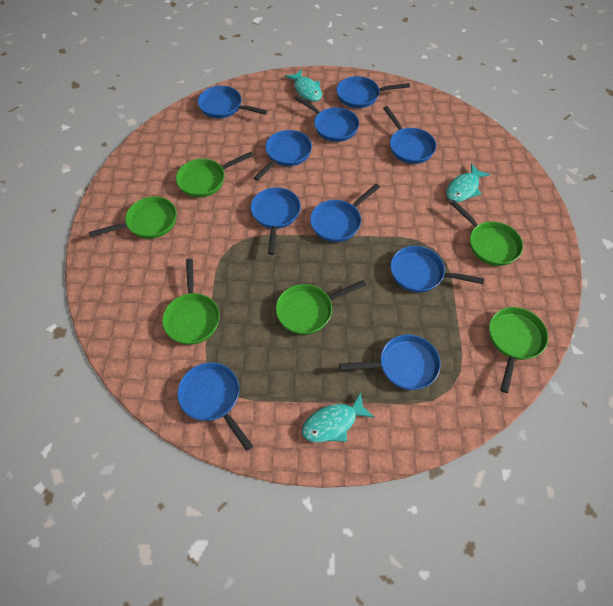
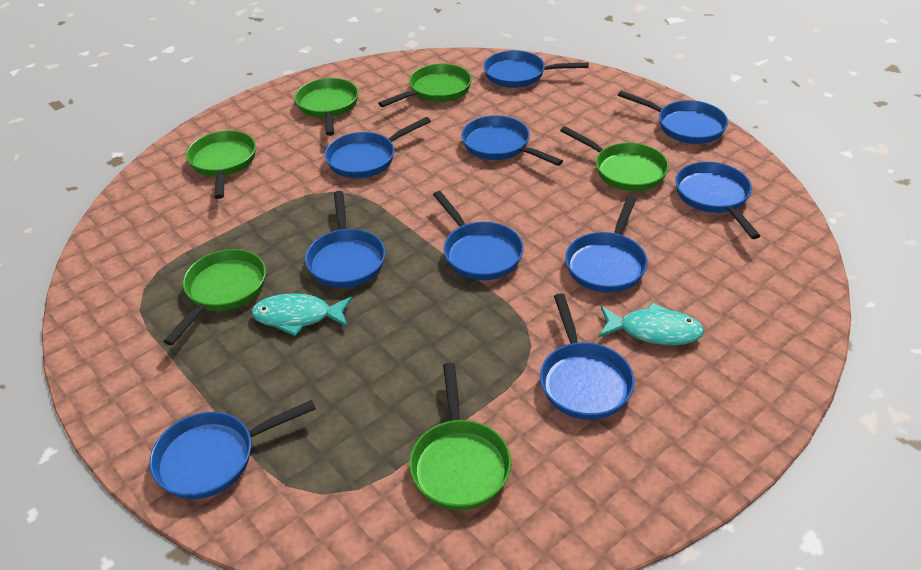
turquoise fish: 3 -> 2

